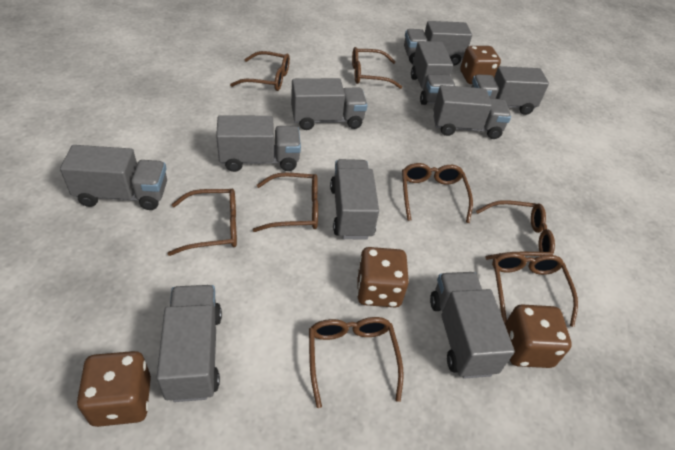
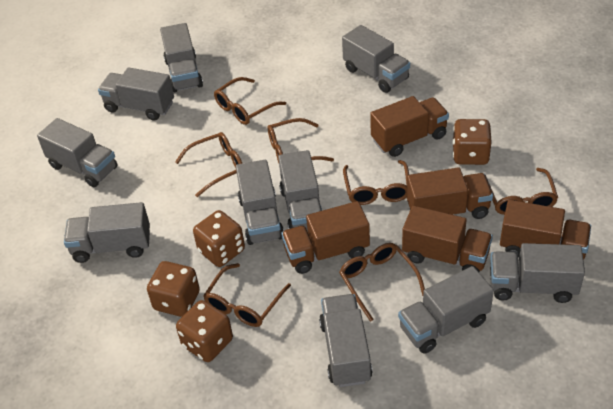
brown glasses: 8 -> 7
brown truck: 0 -> 5

